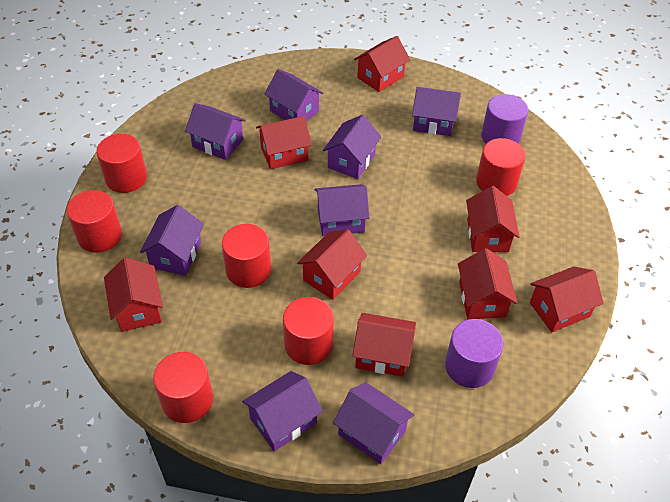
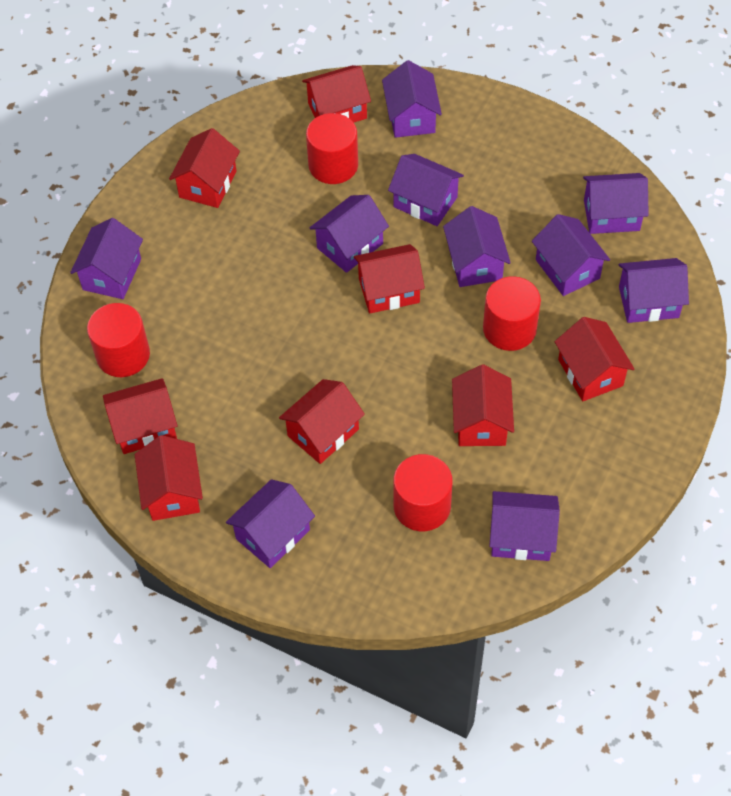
purple cylinder: 2 -> 0
purple house: 8 -> 10
red cylinder: 6 -> 4

